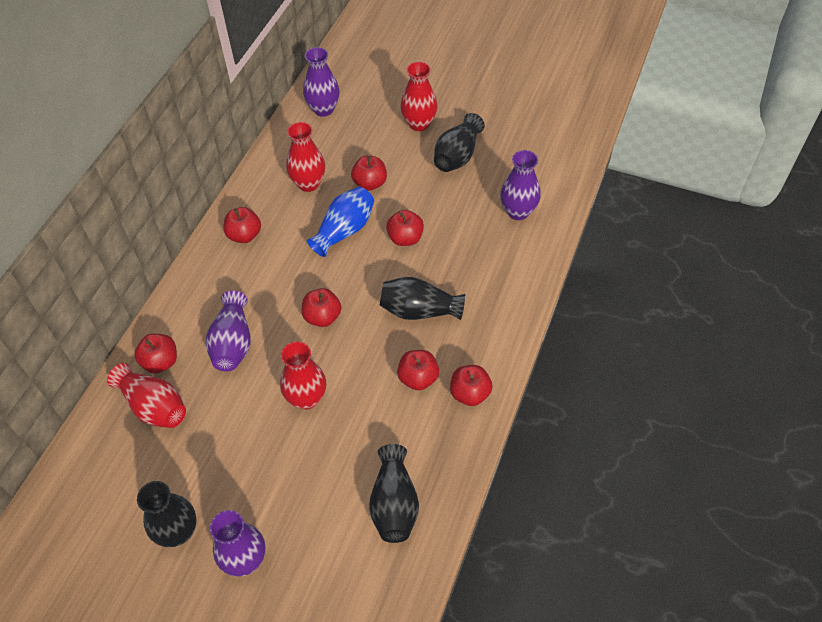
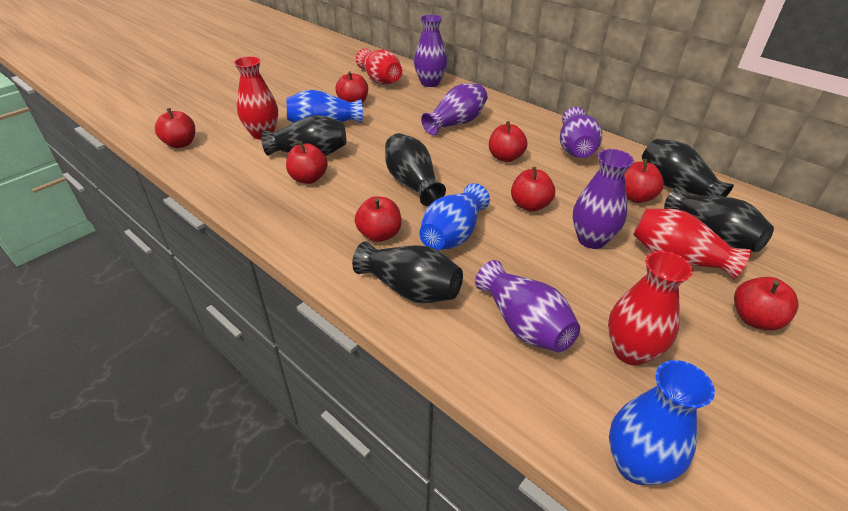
black vase: 4 -> 5
blue vase: 1 -> 3
purple vase: 4 -> 5
red apple: 7 -> 8

